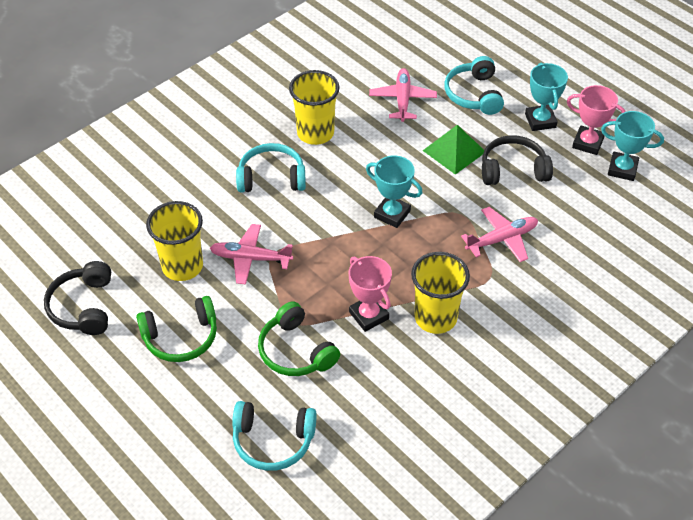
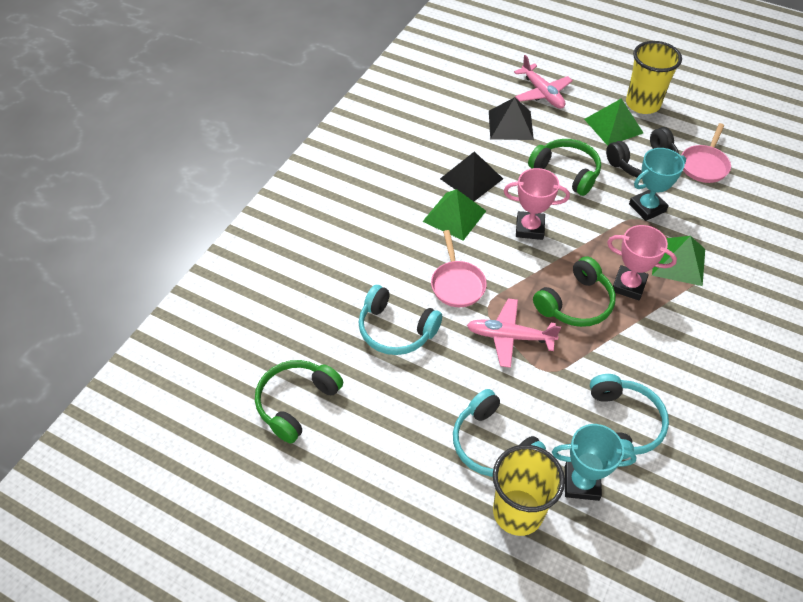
black headphones: 2 -> 1
black pyramid: 0 -> 2
green headphones: 2 -> 3
green pyramid: 1 -> 3
pink pan: 0 -> 2
pink plane: 3 -> 2
turquoise trophy: 3 -> 2
yellow cup: 3 -> 2

